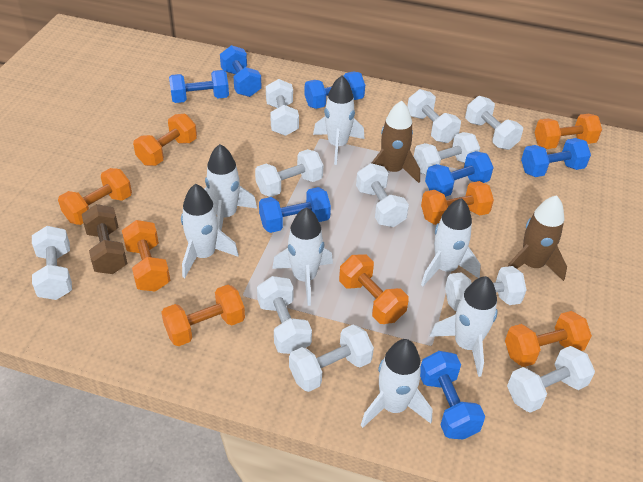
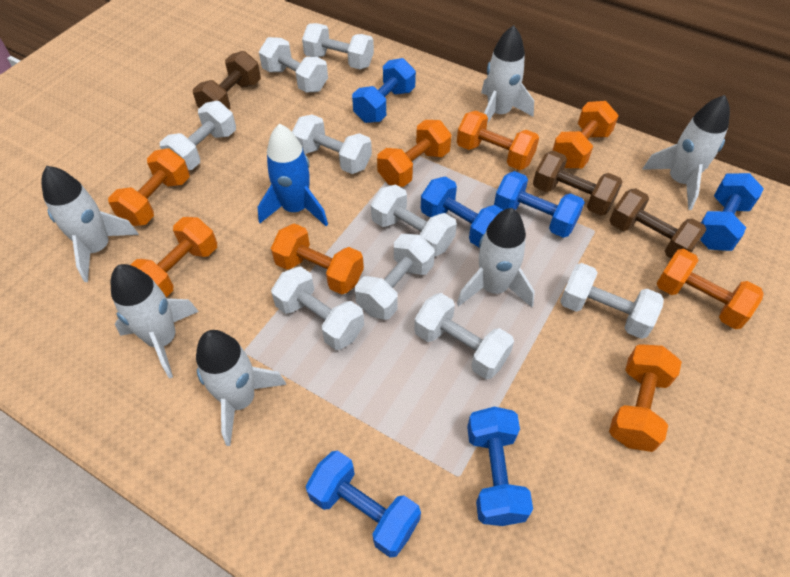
blue dumbbell: 7 -> 6
blue rocket: 0 -> 1
brown dumbbell: 1 -> 3
brown rocket: 2 -> 0
white dumbbell: 11 -> 9
white rocket: 7 -> 6

